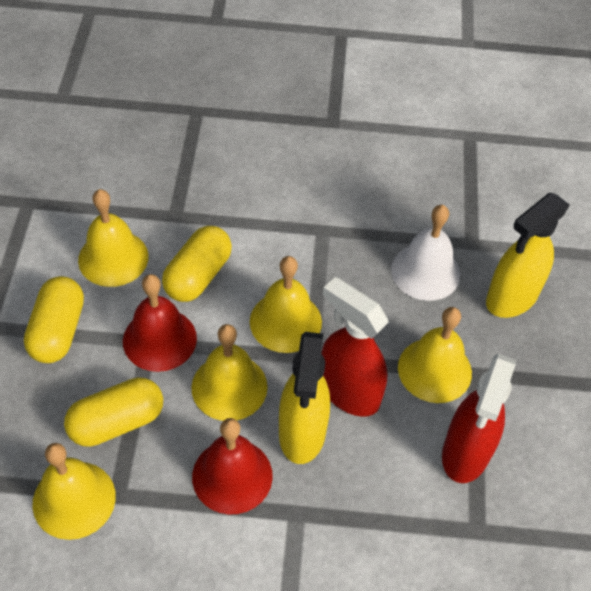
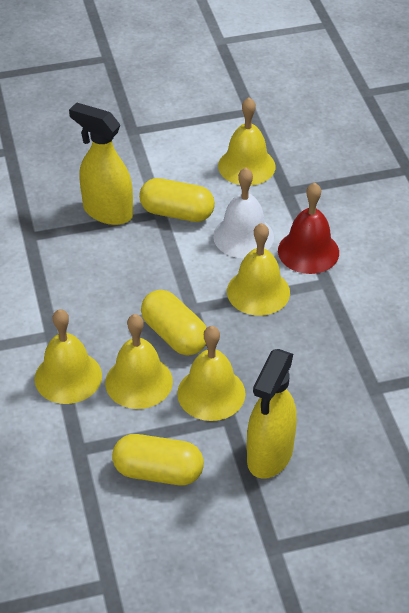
red bell: 2 -> 1
red spray bottle: 2 -> 0

